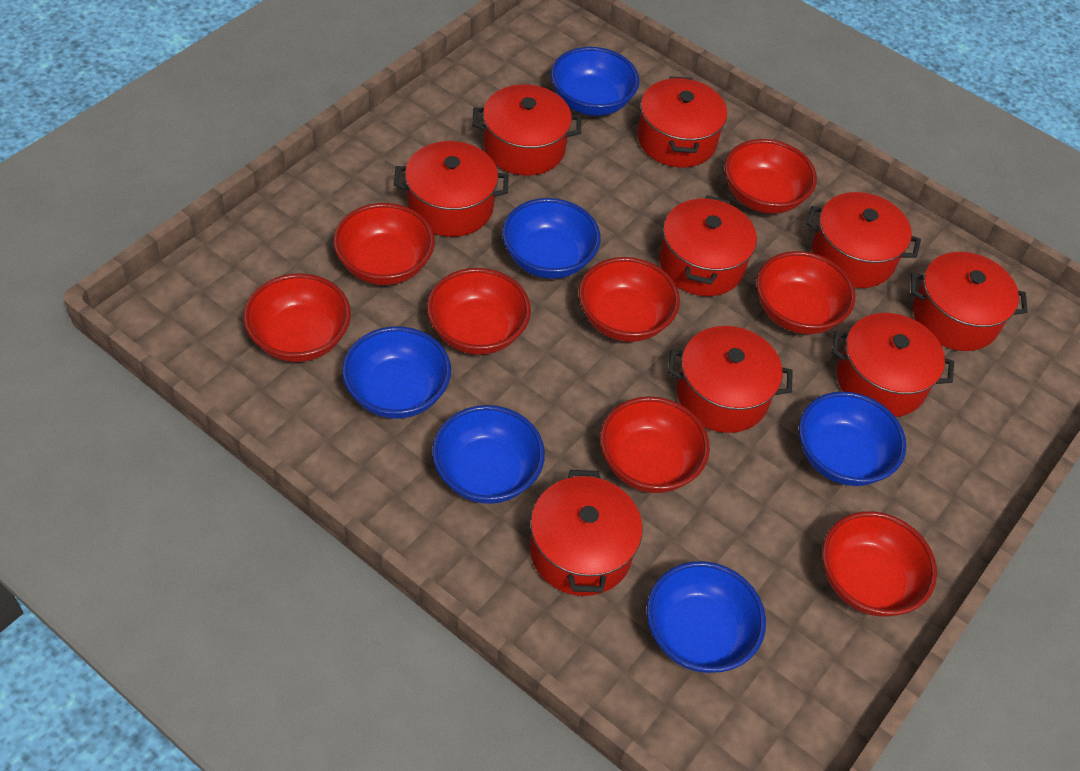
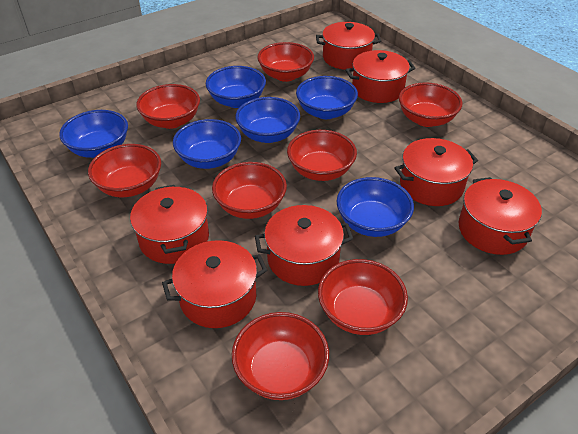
red pot: 9 -> 7

